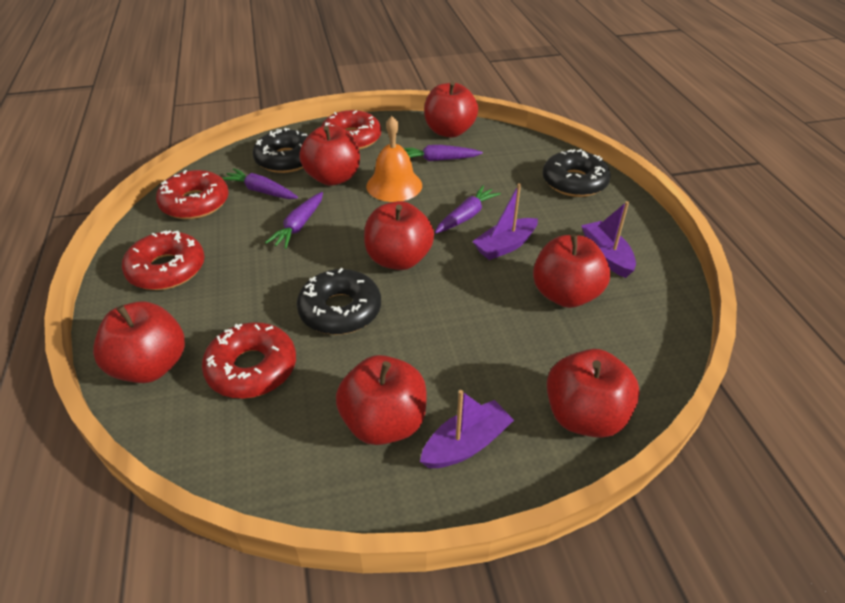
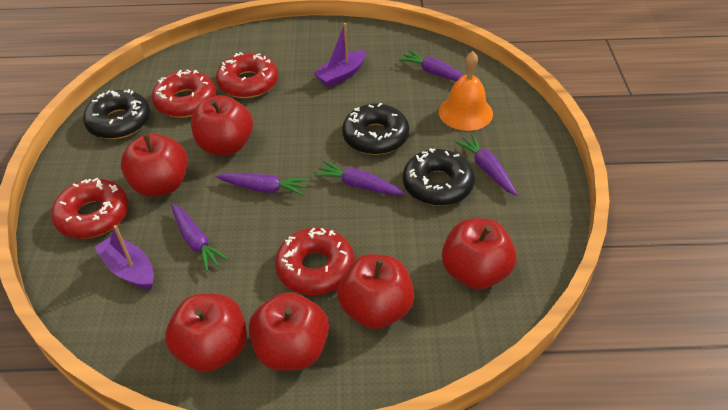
purple boat: 3 -> 2
purple carrot: 4 -> 5
red apple: 7 -> 6

